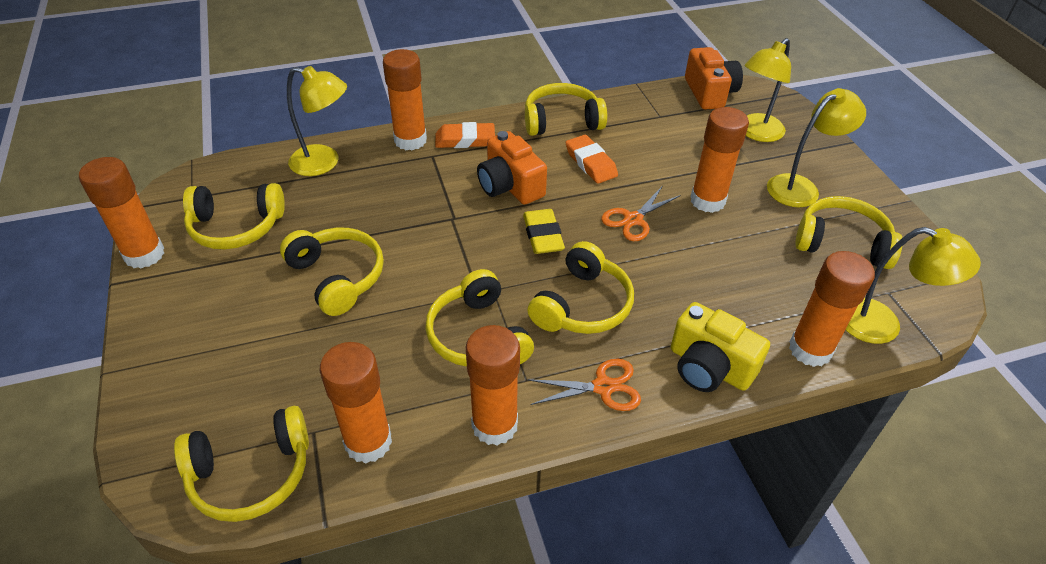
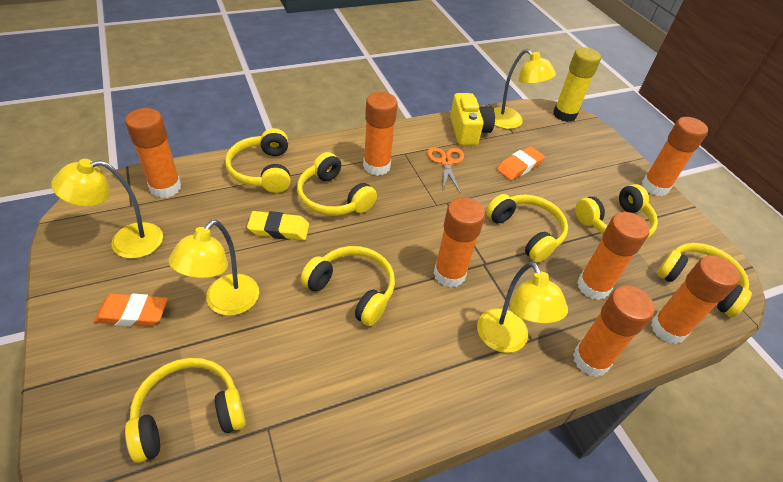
orange camera: 2 -> 0
orange glue stick: 6 -> 7
orange scissors: 2 -> 1
yellow glue stick: 0 -> 1

